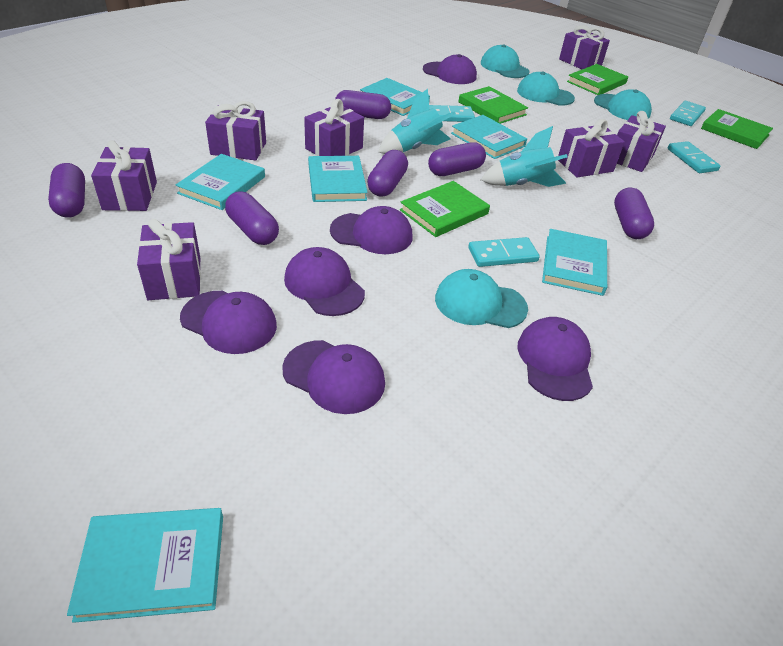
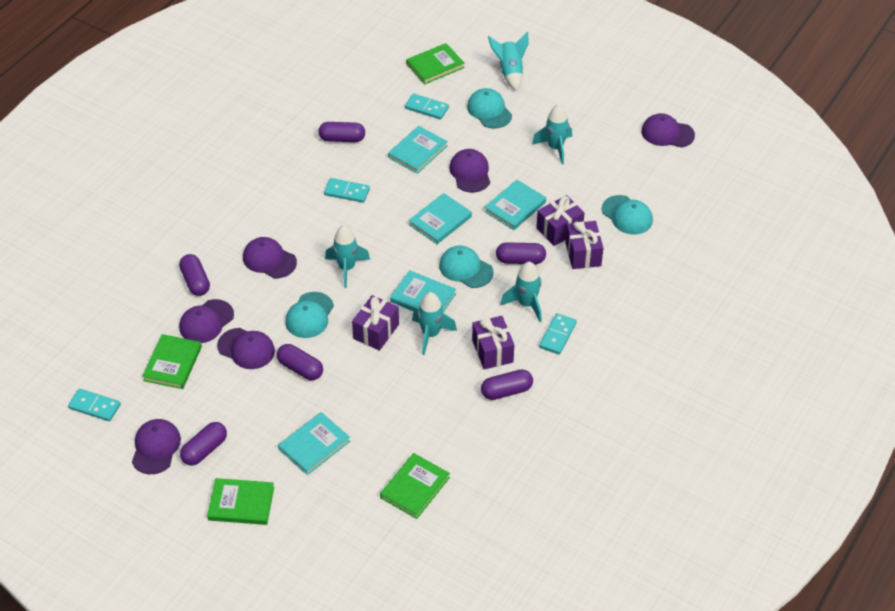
purple gift: 7 -> 4
turquoise book: 6 -> 5
turquoise rocket: 2 -> 5

